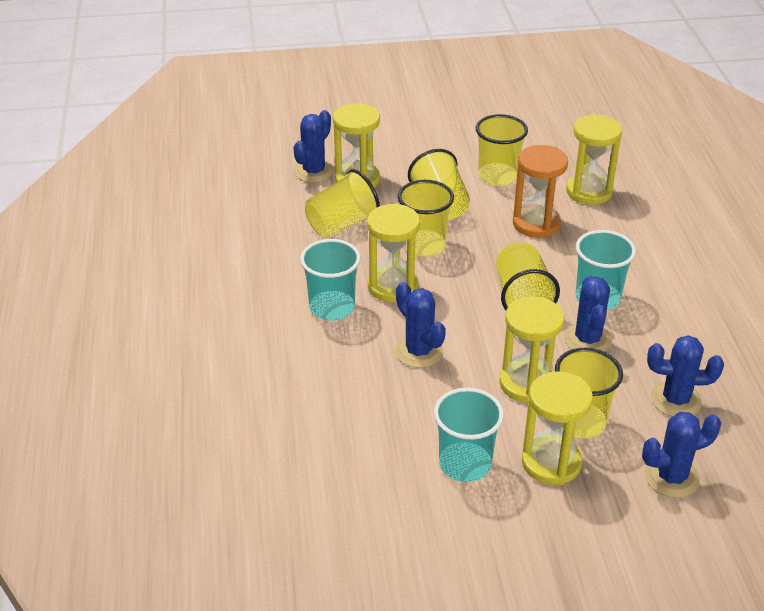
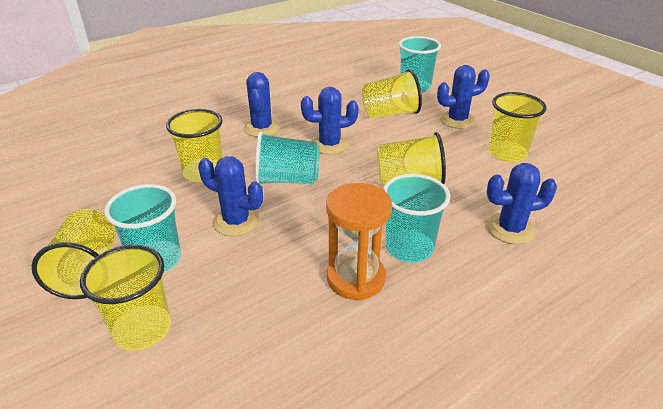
turquoise cup: 3 -> 4
yellow hourglass: 5 -> 0

